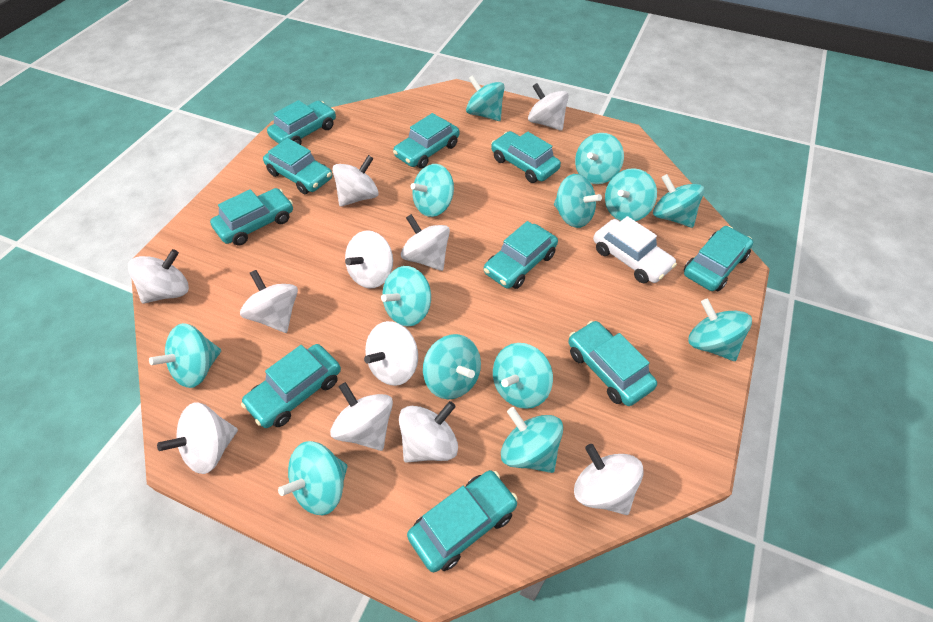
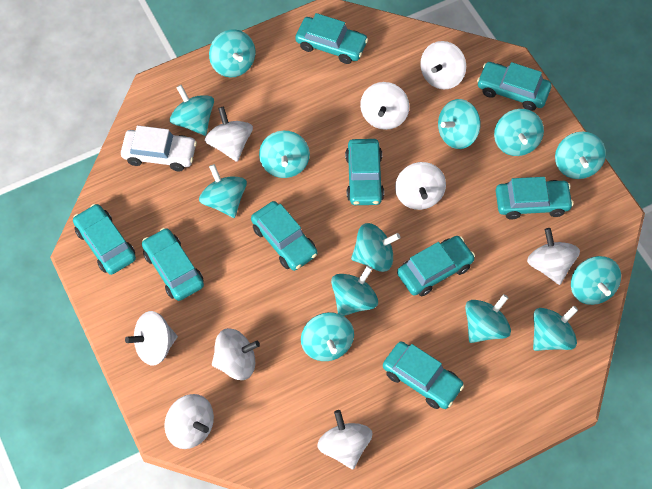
turquoise car: 10 -> 9
white spinning top: 11 -> 9

